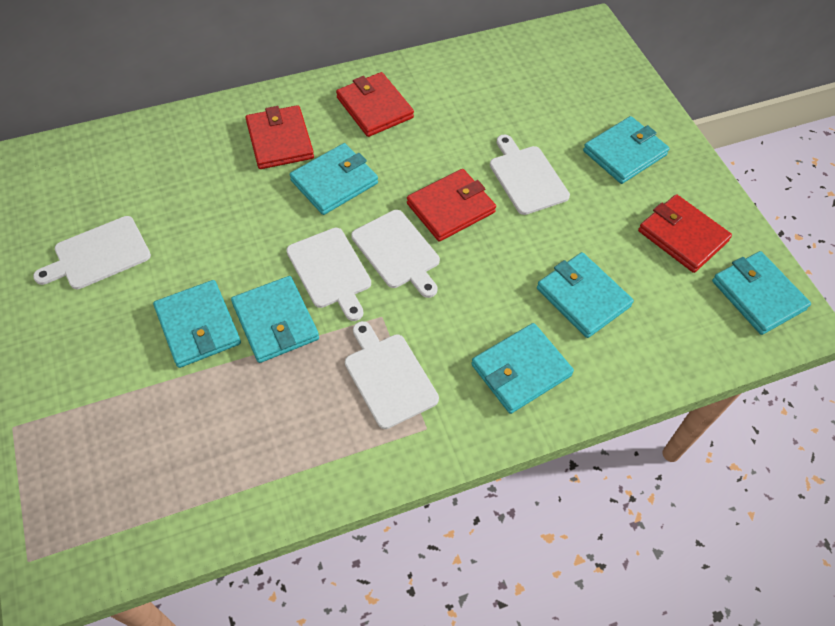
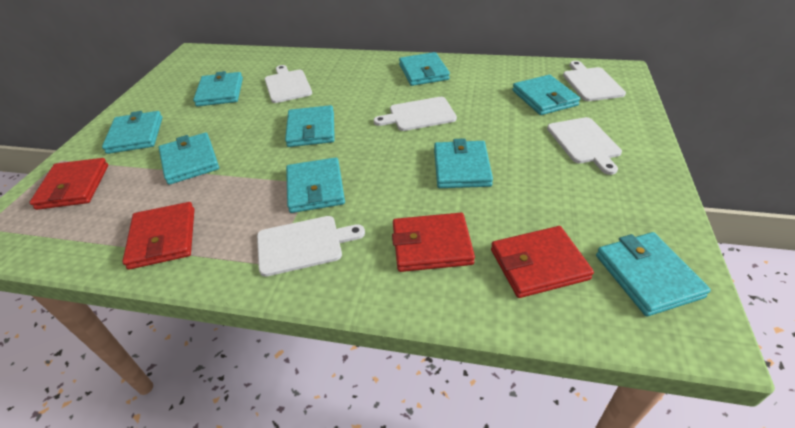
turquoise wallet: 7 -> 9

